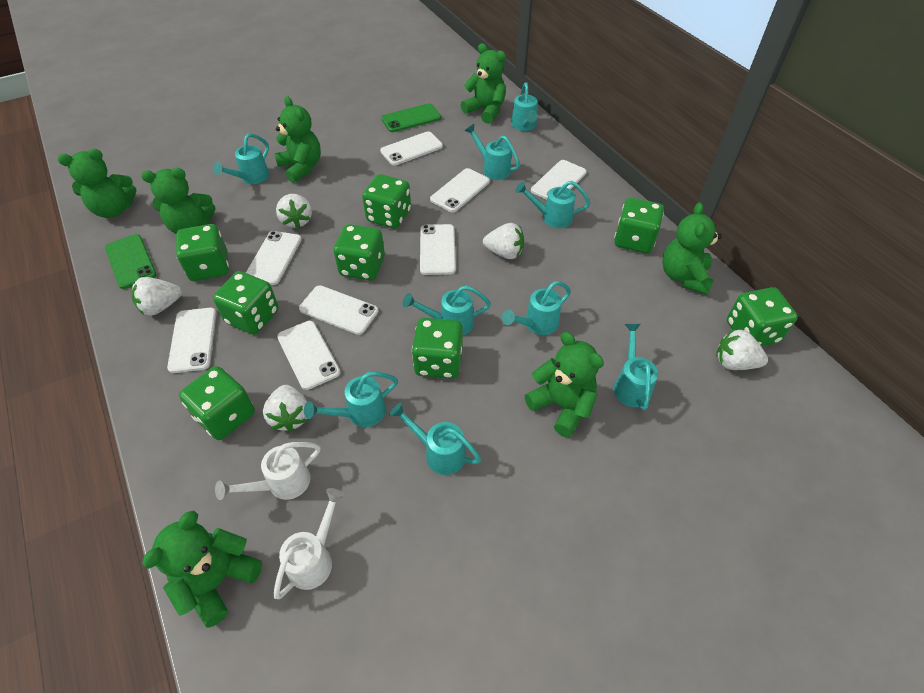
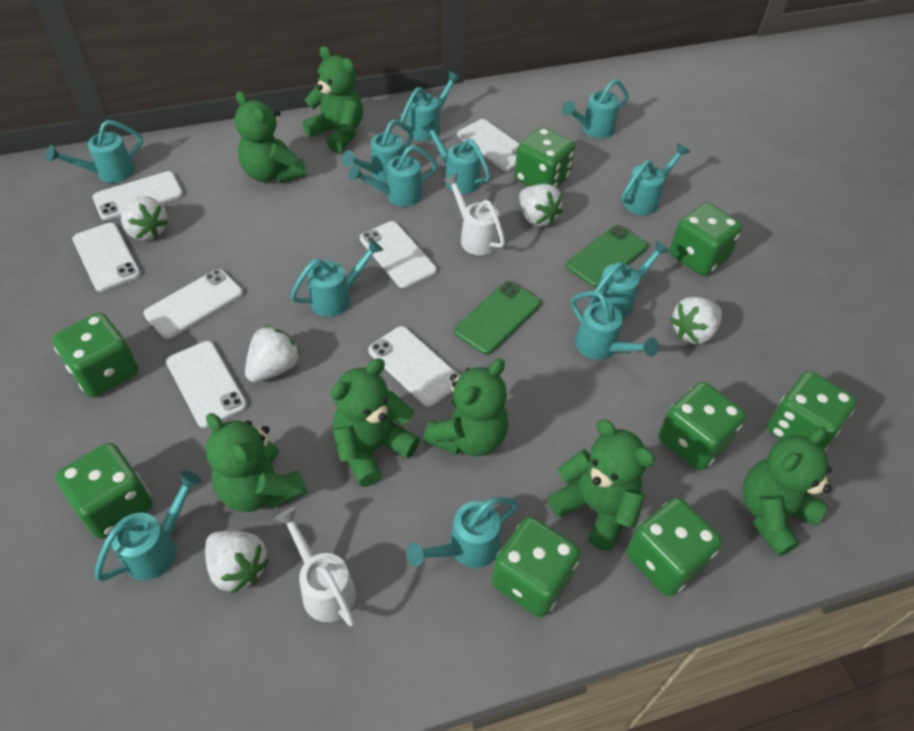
turquoise watering can: 9 -> 12
white phone: 8 -> 7

